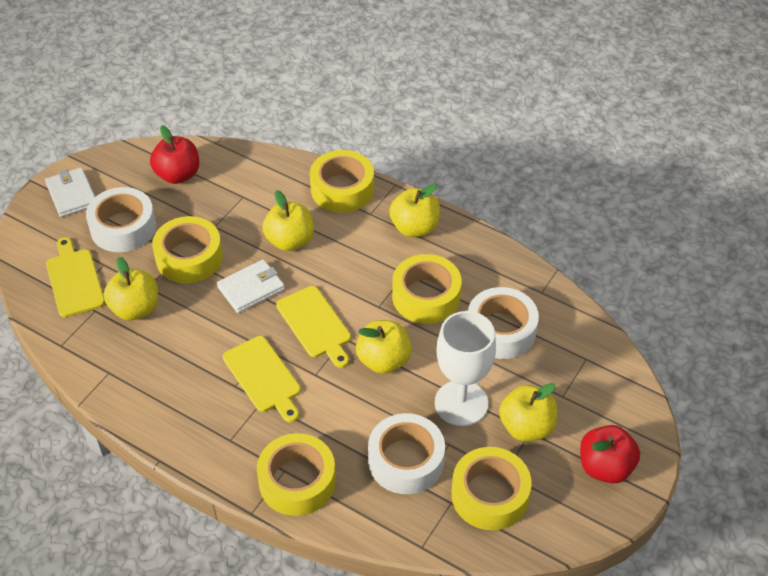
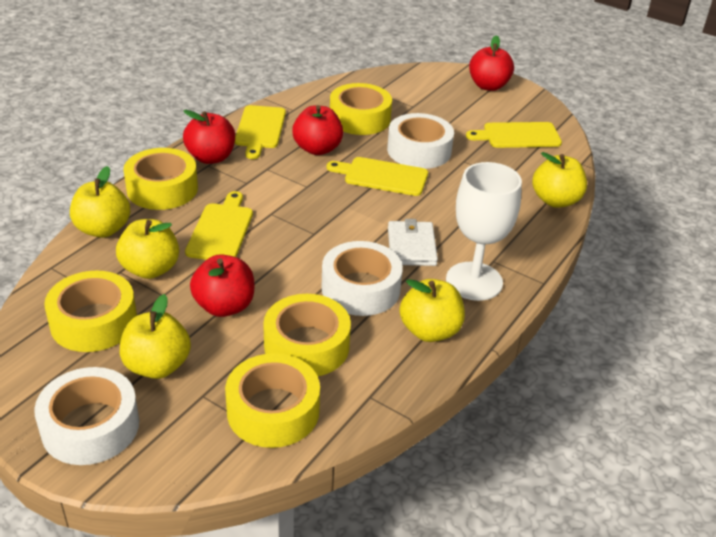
red apple: 2 -> 4
white wallet: 2 -> 1
yellow cutting board: 3 -> 4

